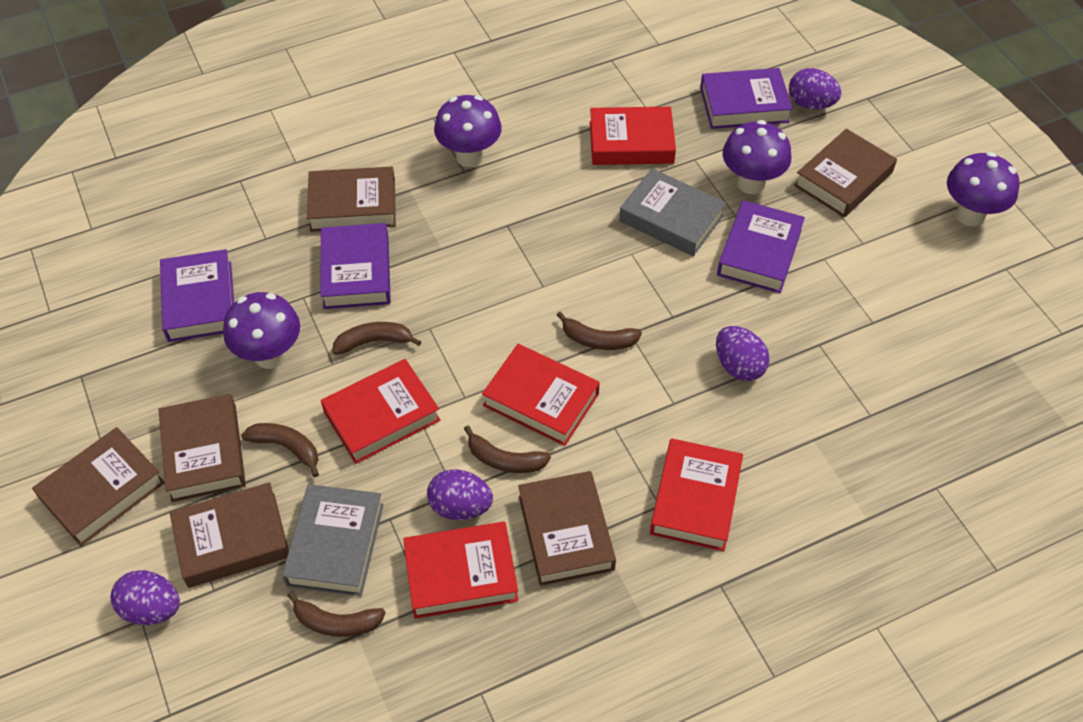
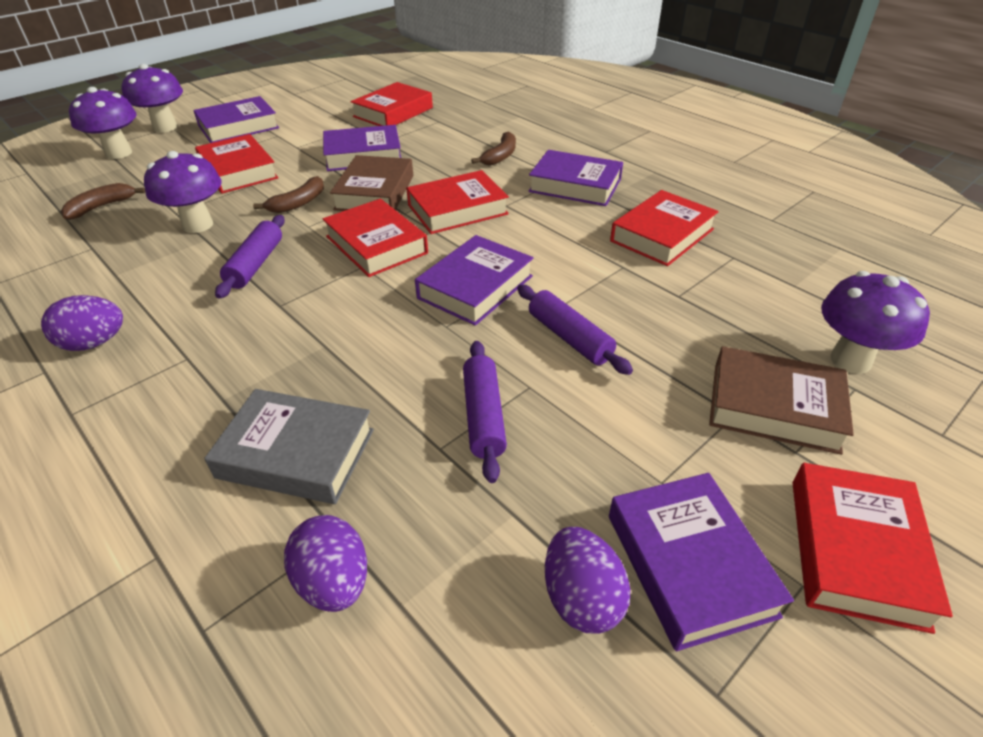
brown banana: 5 -> 3
brown book: 6 -> 2
grey book: 2 -> 1
purple book: 4 -> 5
purple egg: 4 -> 3
purple rolling pin: 0 -> 3
red book: 5 -> 6

